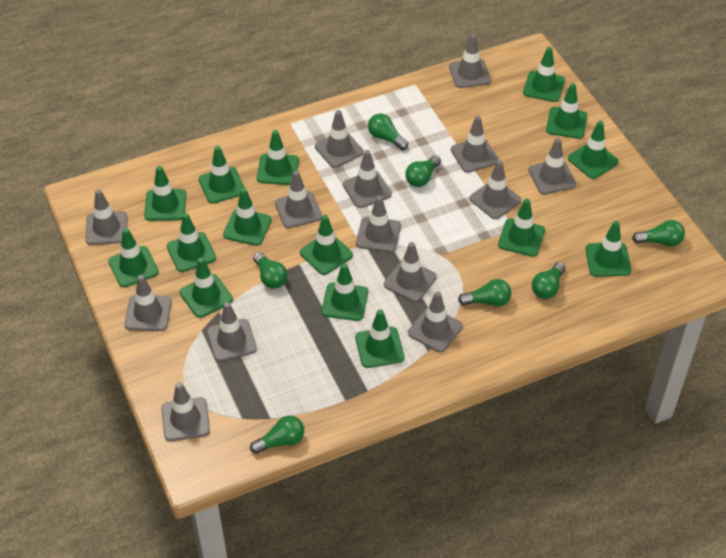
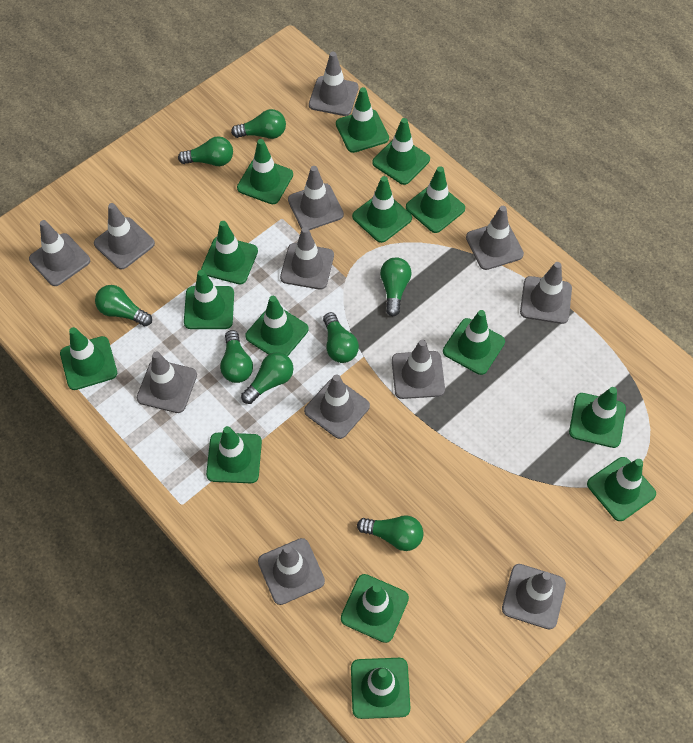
green light bulb: 7 -> 8
grey traffic cone: 14 -> 12

